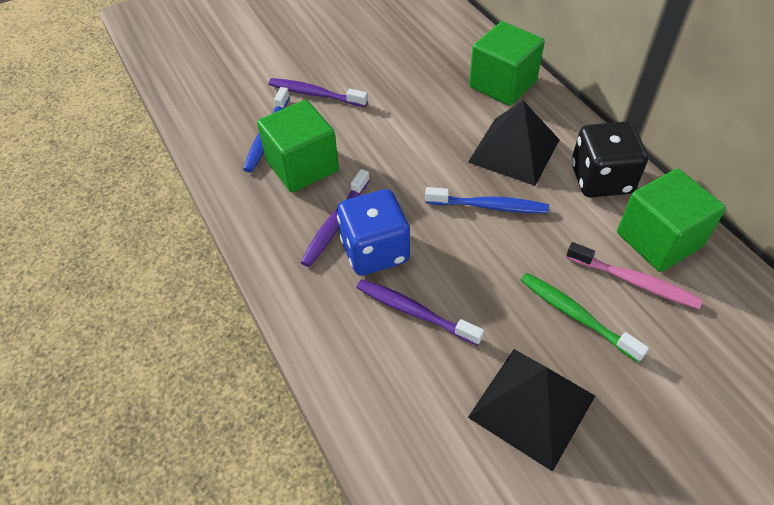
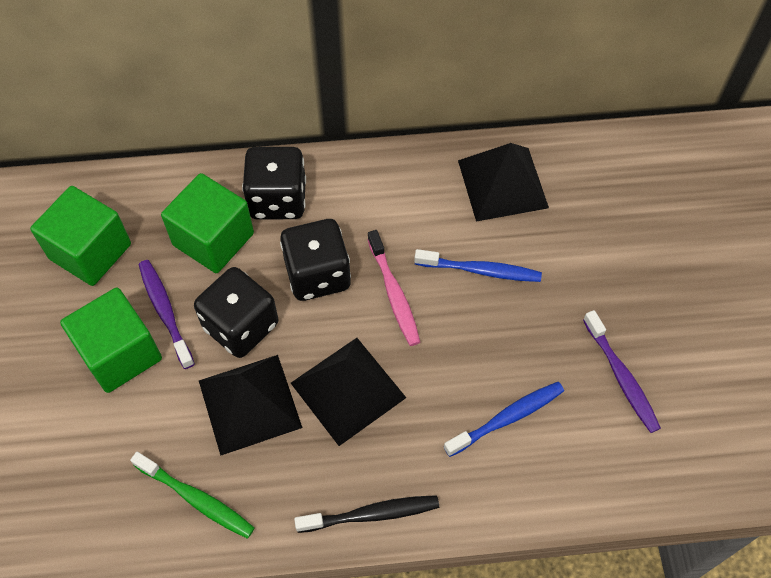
black dice: 1 -> 3
black pyramid: 2 -> 3
black toothbrush: 0 -> 1
blue dice: 1 -> 0
purple toothbrush: 3 -> 2

